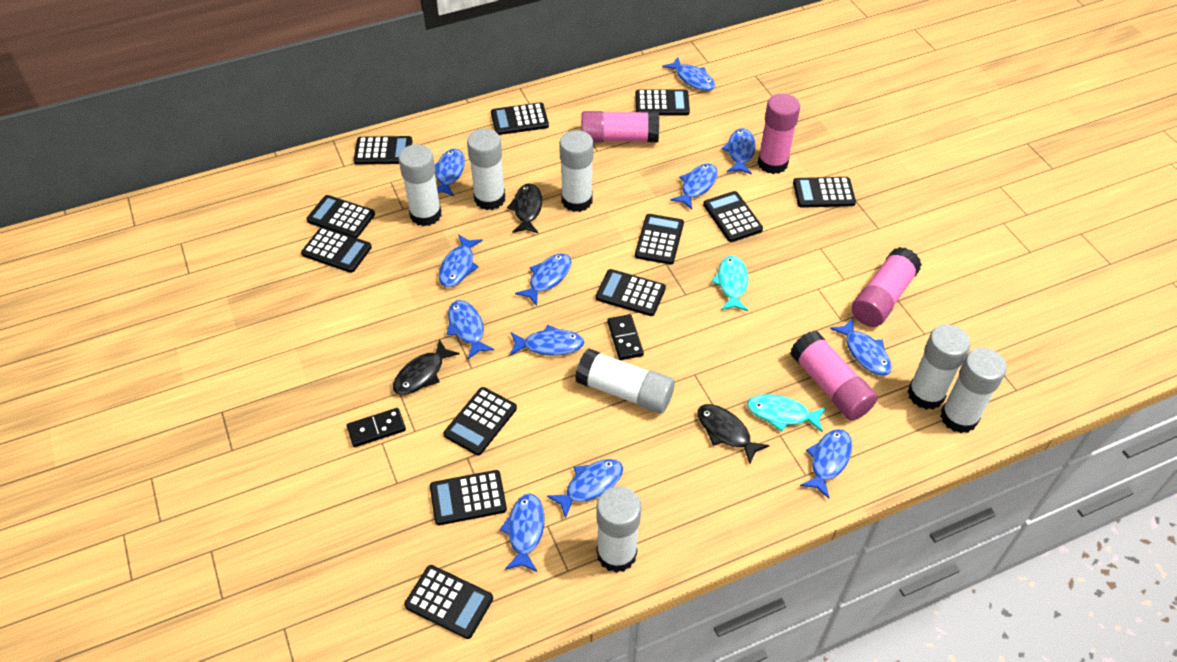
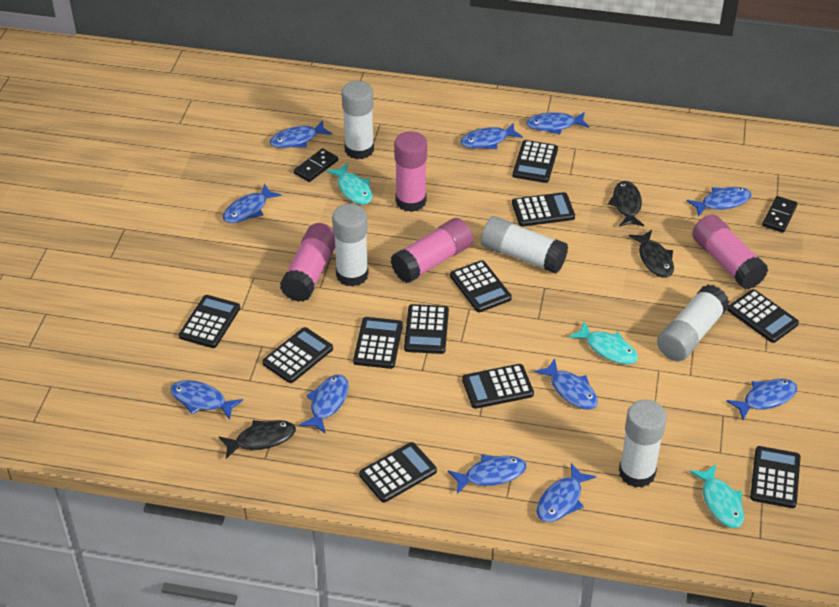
black calculator: 12 -> 11
blue fish: 12 -> 11
turquoise fish: 2 -> 3
white glue stick: 7 -> 5

